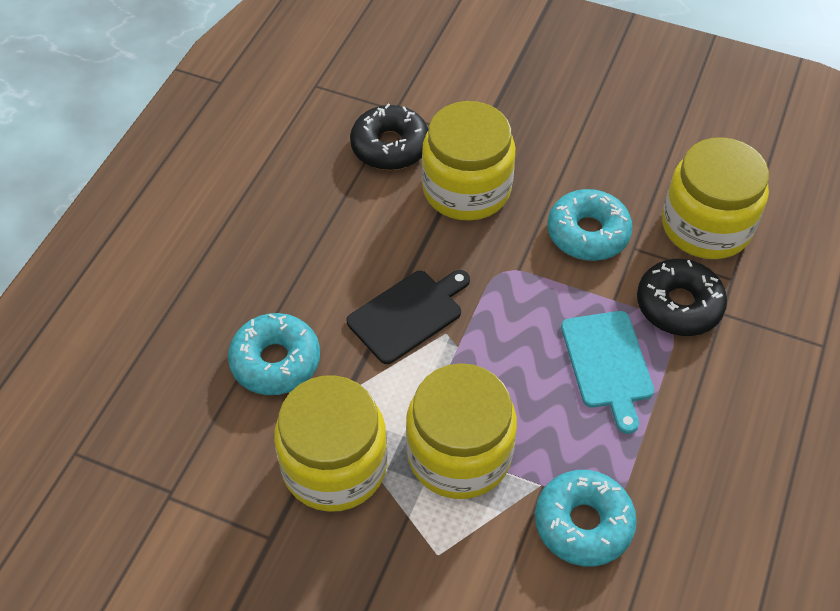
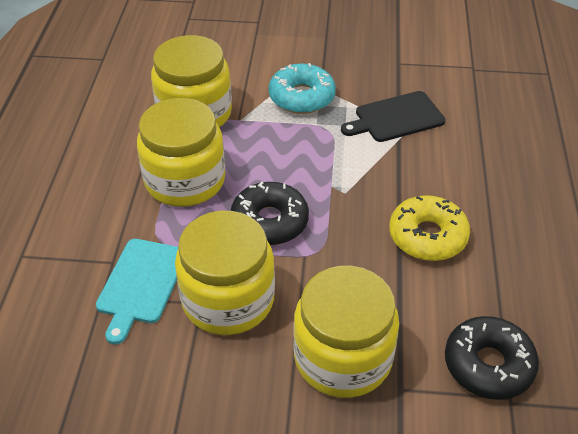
turquoise donut: 3 -> 1
yellow donut: 0 -> 1

